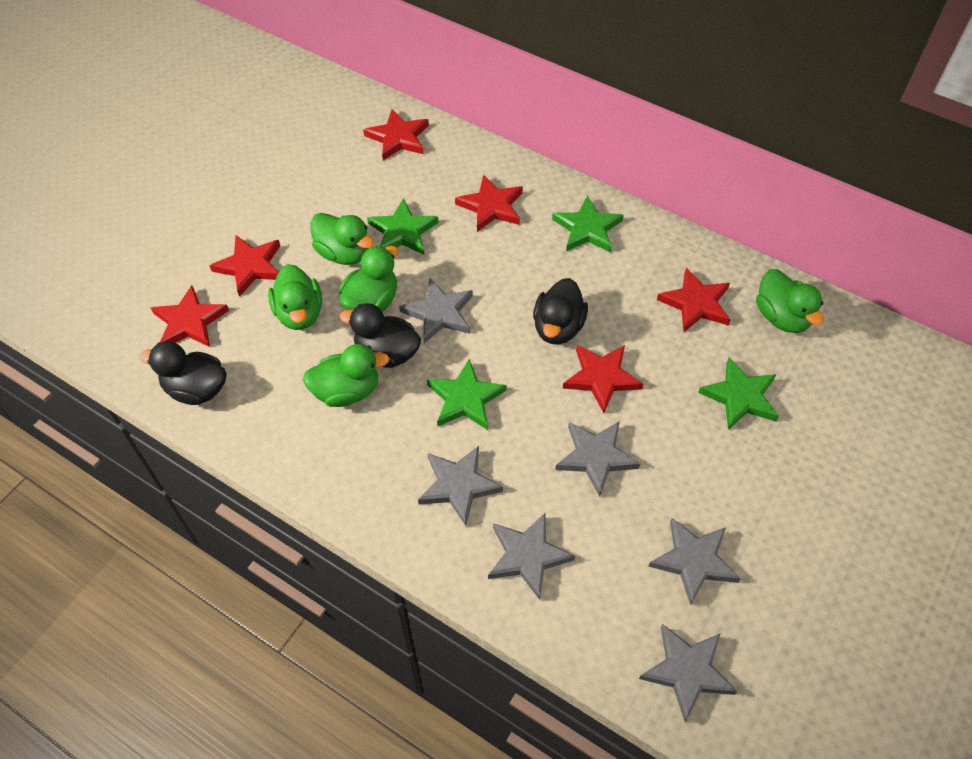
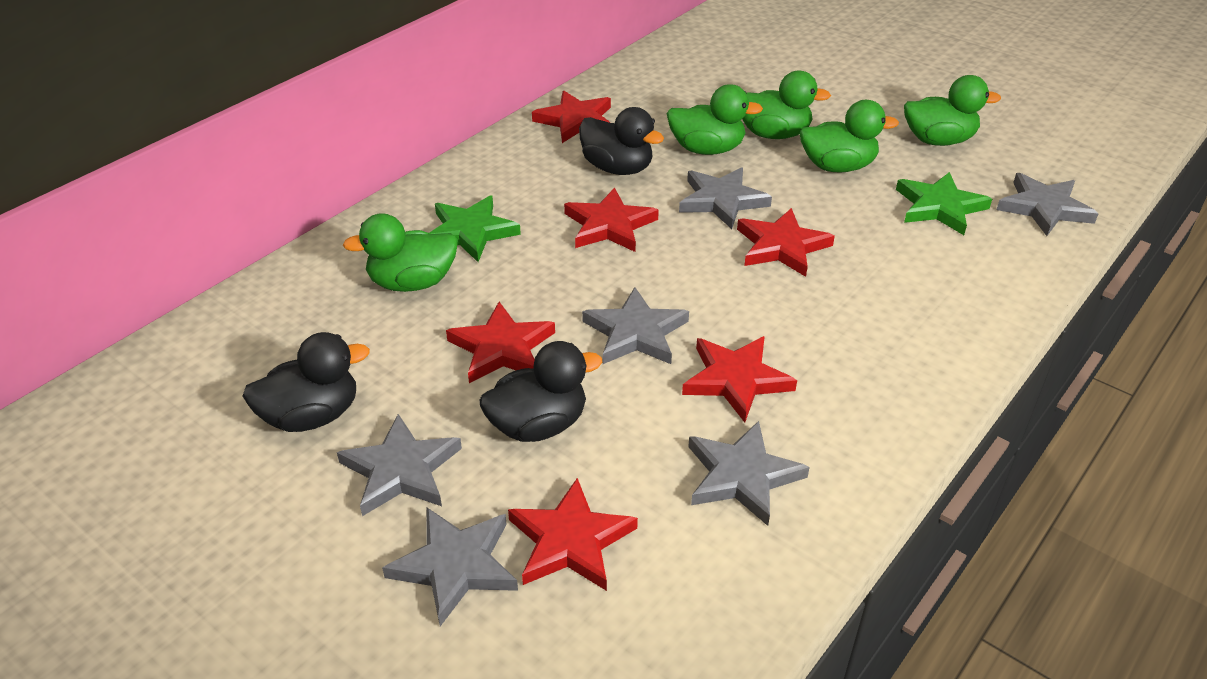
green star: 4 -> 2

